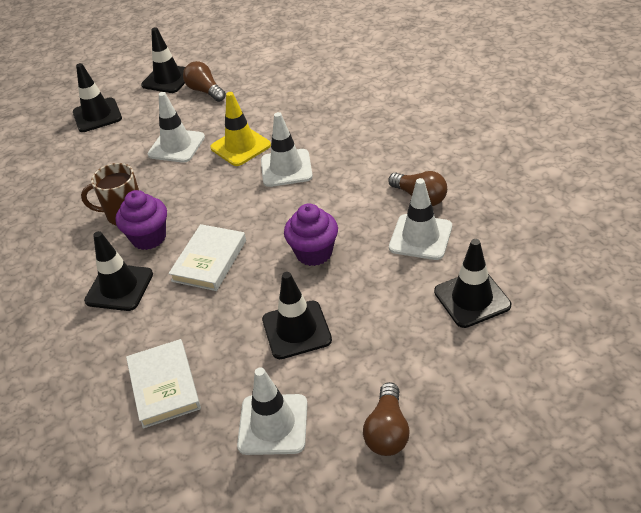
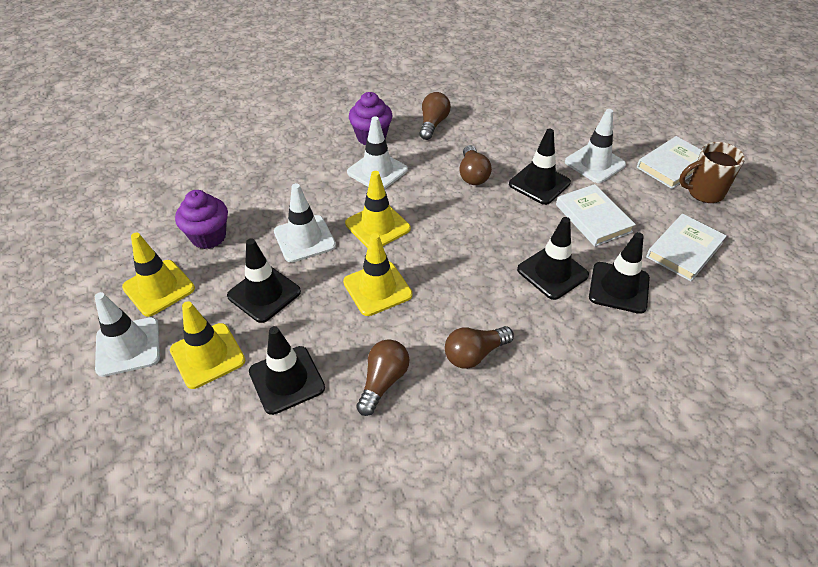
brown light bulb: 3 -> 4
white book: 2 -> 3
yellow traffic cone: 1 -> 4

